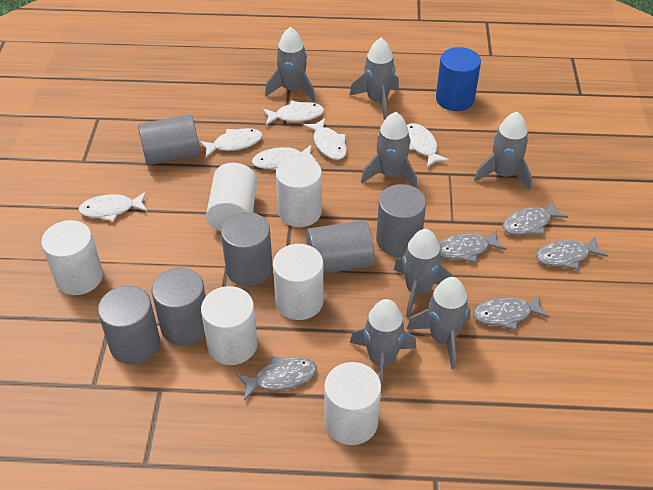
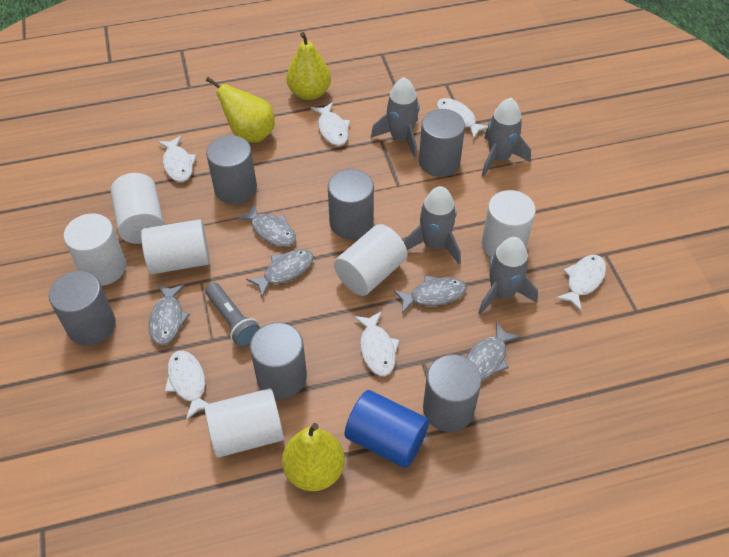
grey flashlight: 0 -> 1
grey rocket: 7 -> 4
yellow pear: 0 -> 3

